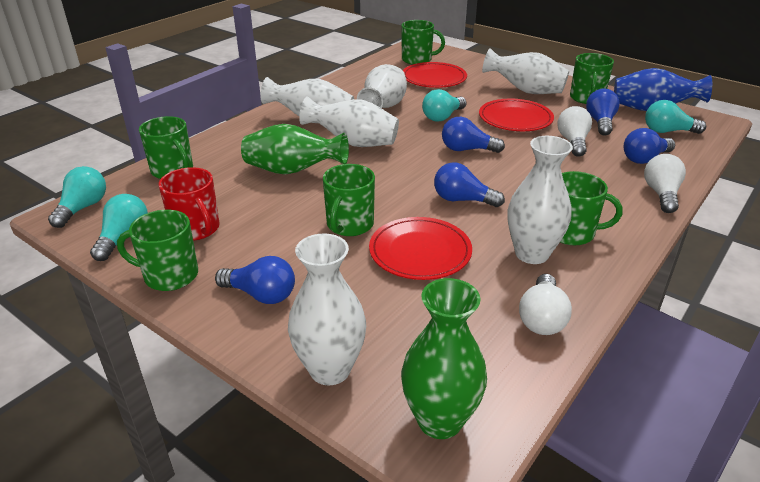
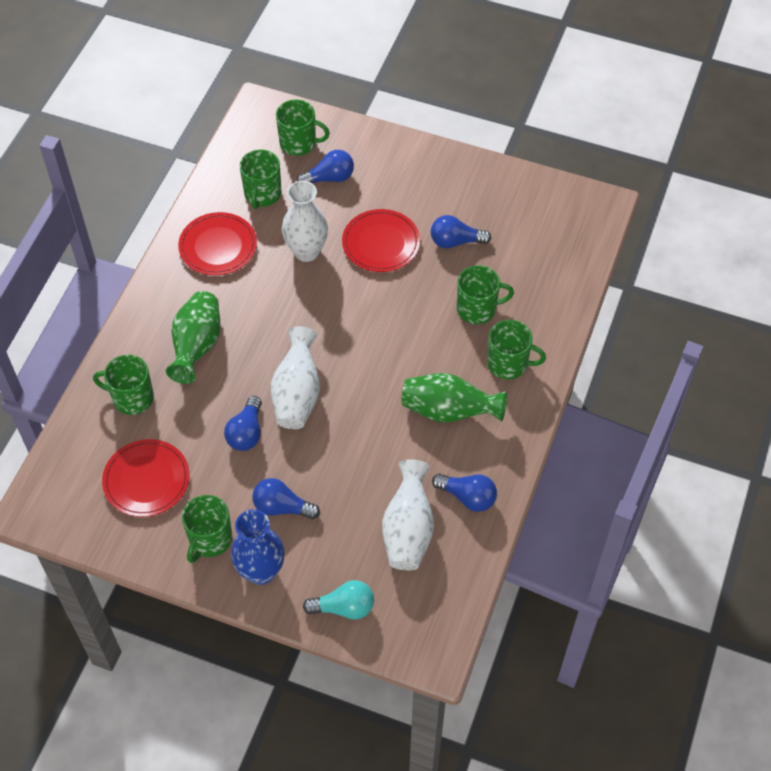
red mug: 1 -> 0
turquoise light bulb: 4 -> 1
white light bulb: 3 -> 0
white vase: 6 -> 3

